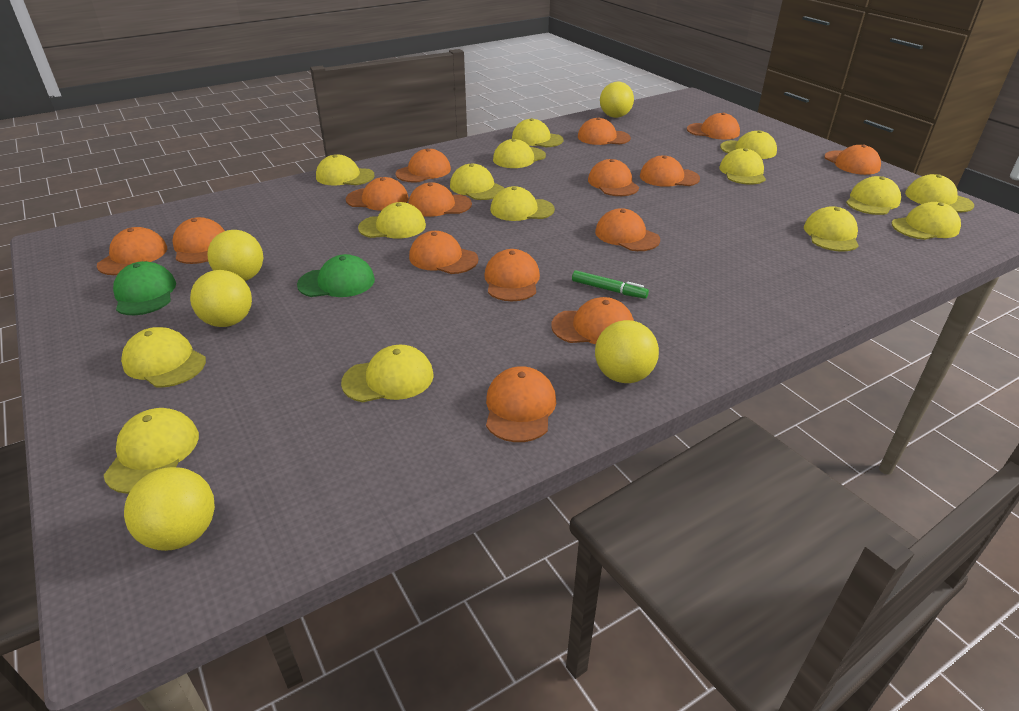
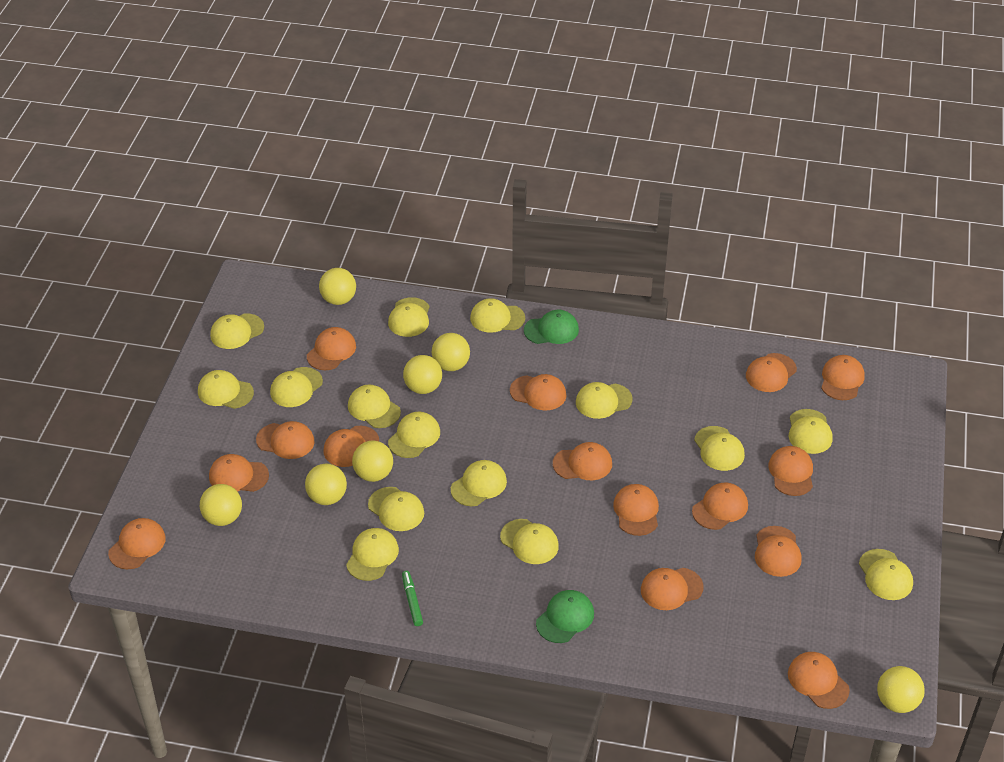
yellow ball: 5 -> 7

